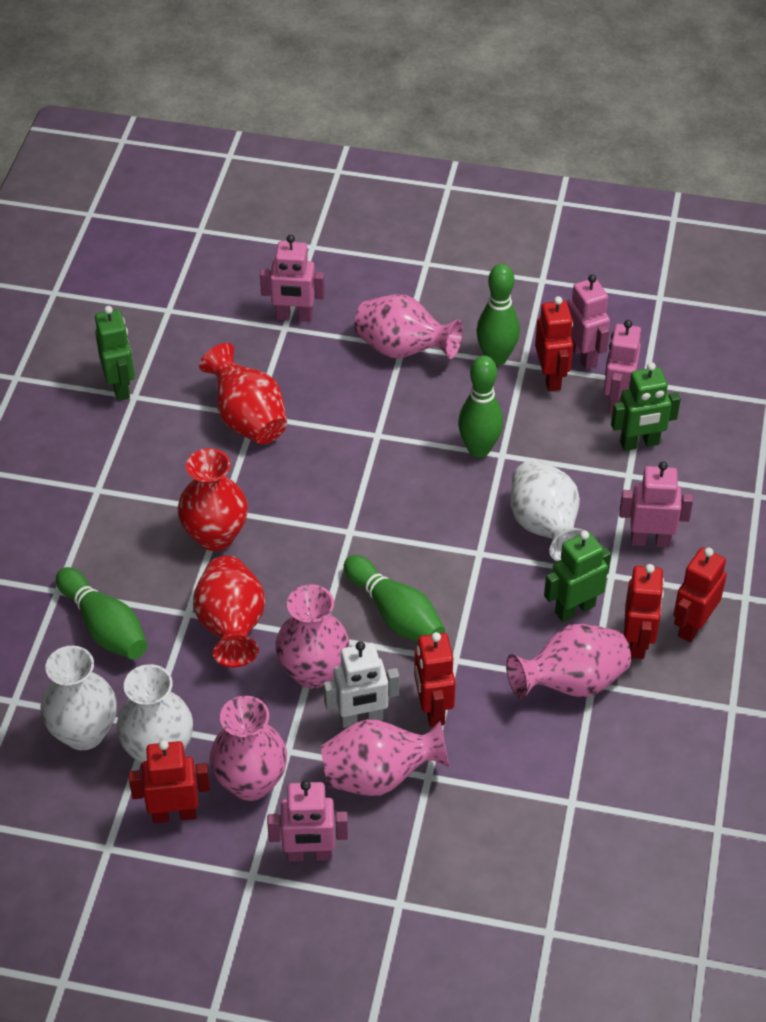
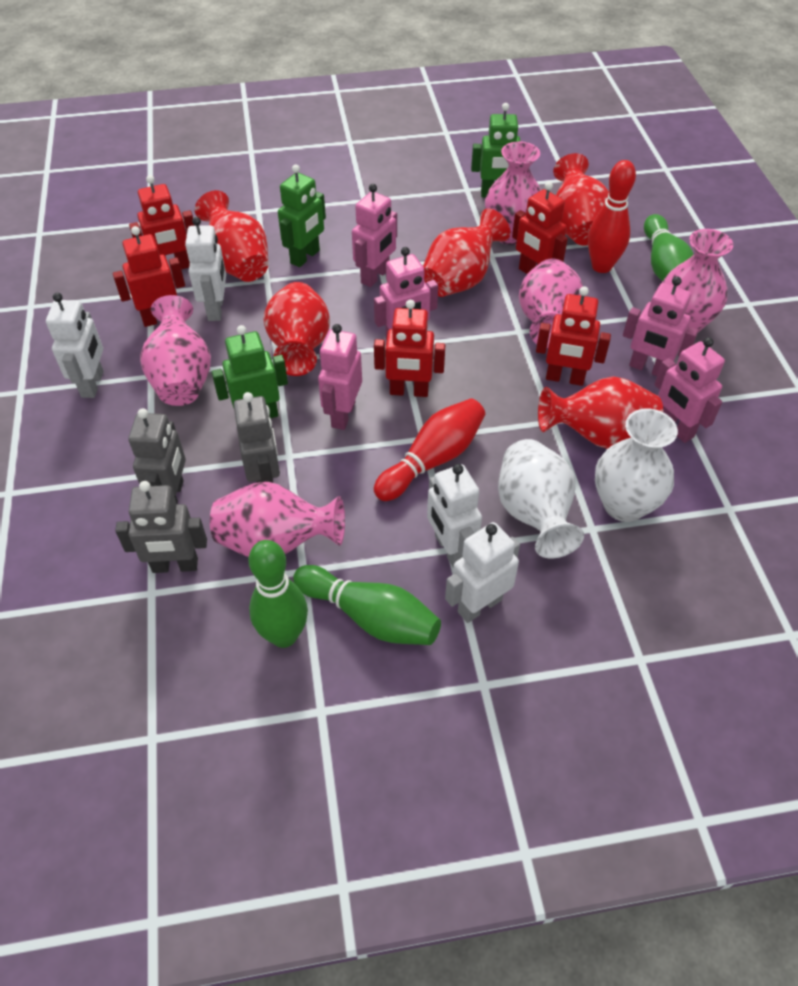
green bowling pin: 4 -> 3
grey robot: 0 -> 3
red bowling pin: 0 -> 2
red vase: 3 -> 5
white robot: 1 -> 4
white vase: 3 -> 2

